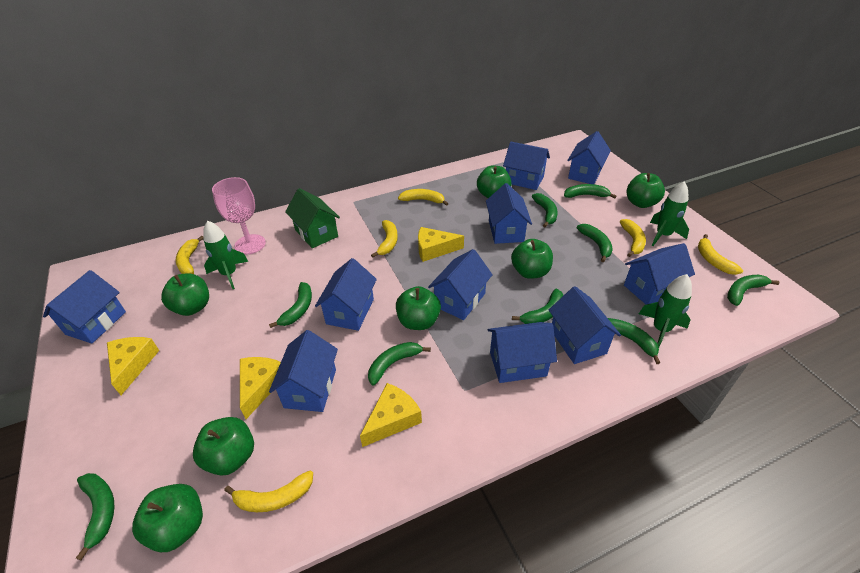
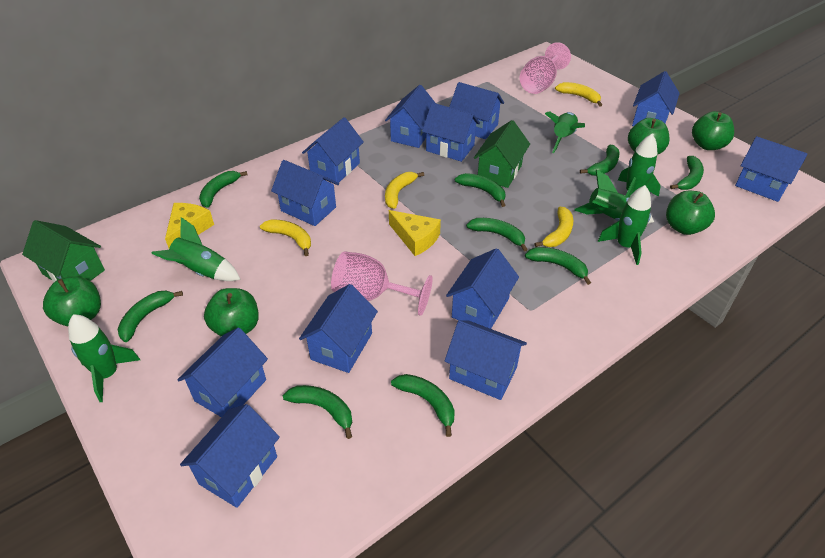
blue house: 10 -> 12
green apple: 7 -> 5
green house: 1 -> 2
green rocket: 3 -> 6
pink goblet: 1 -> 2
yellow banana: 6 -> 4
yellow cheese: 4 -> 2

